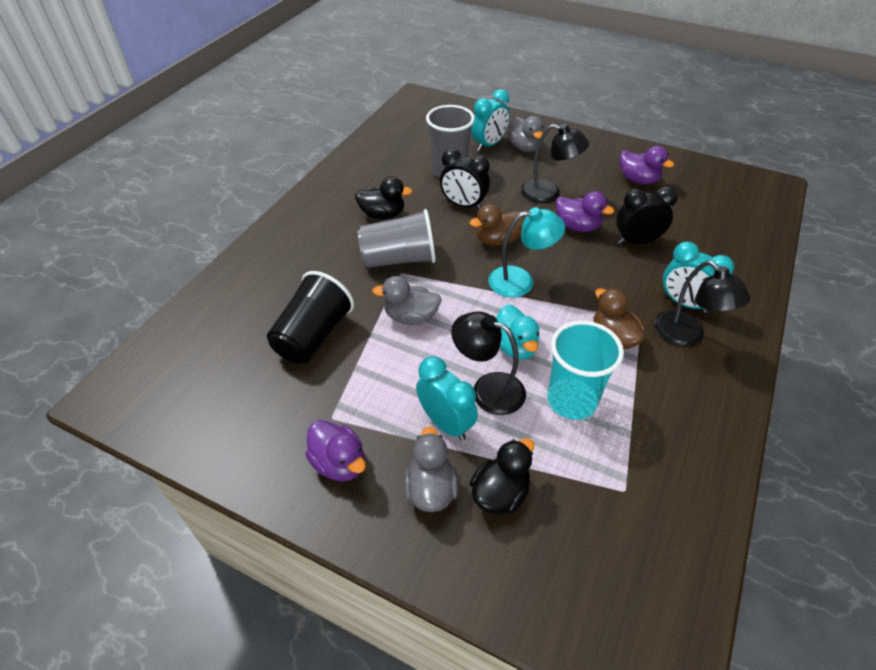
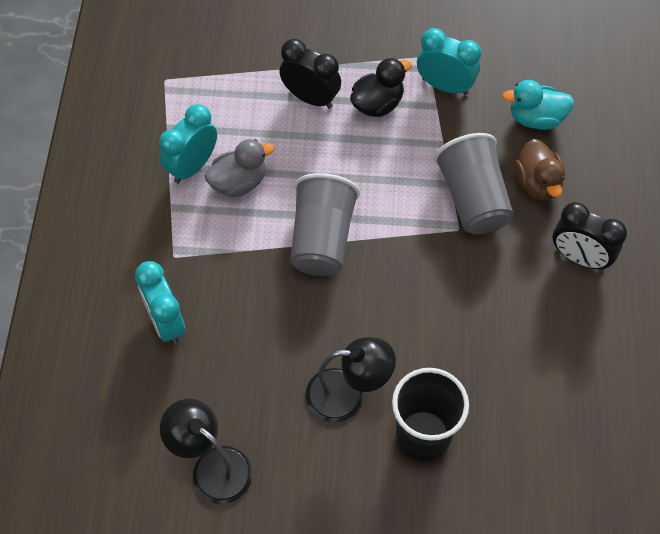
black duck: 2 -> 1
black lamp: 3 -> 2
brown duck: 2 -> 1
grey duck: 3 -> 1
purple duck: 3 -> 0
turquoise cup: 1 -> 0
turquoise lamp: 1 -> 0

